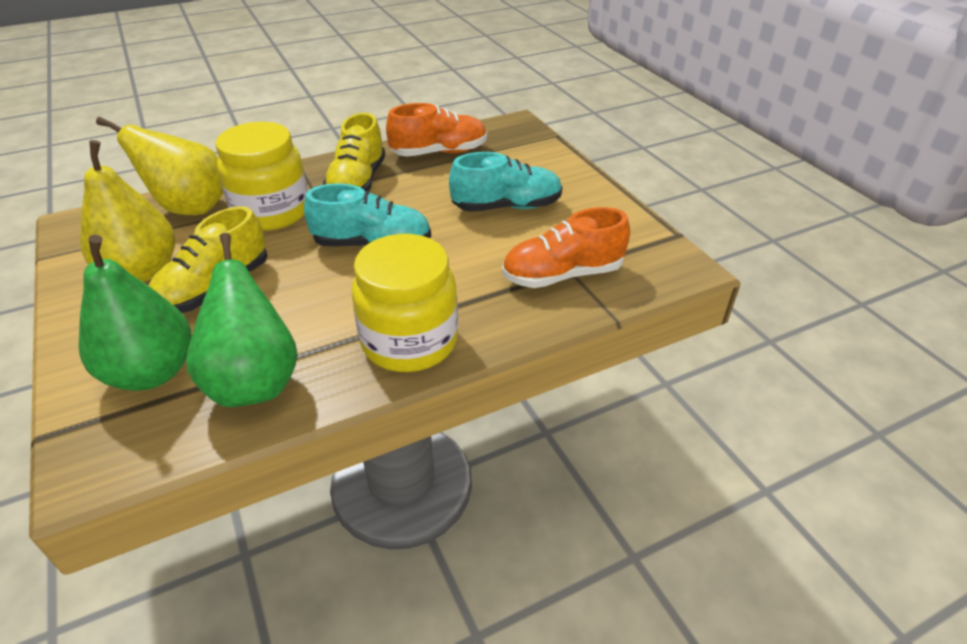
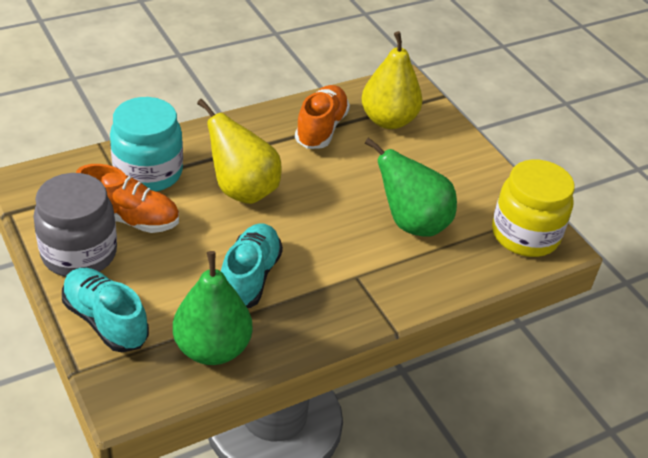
grey jar: 0 -> 1
turquoise jar: 0 -> 1
yellow jar: 2 -> 1
yellow shoe: 2 -> 0

